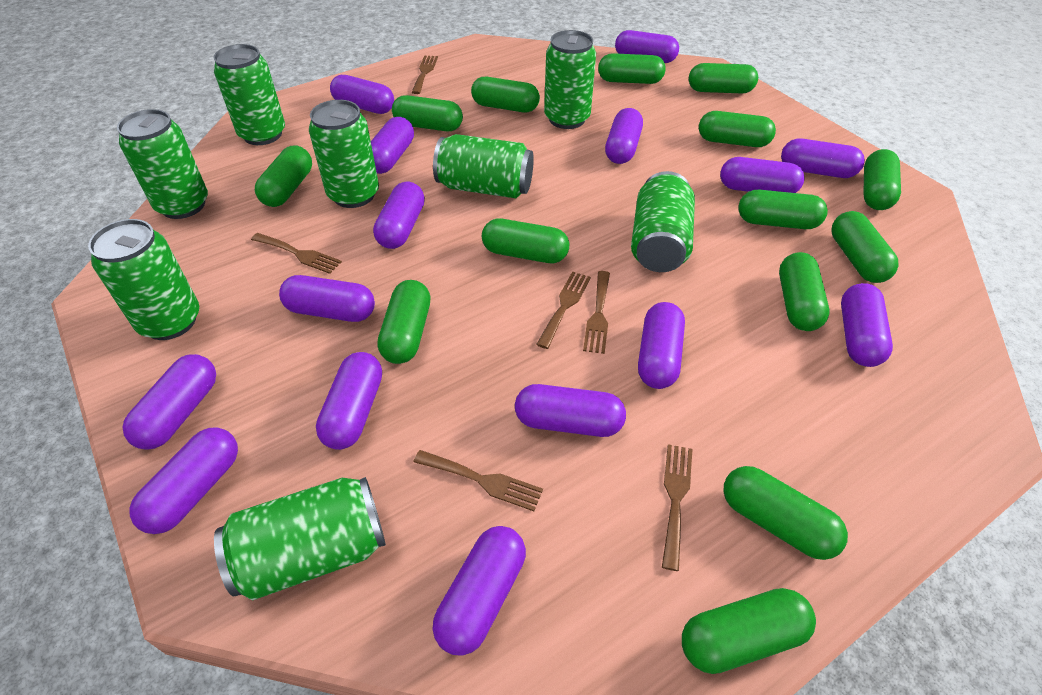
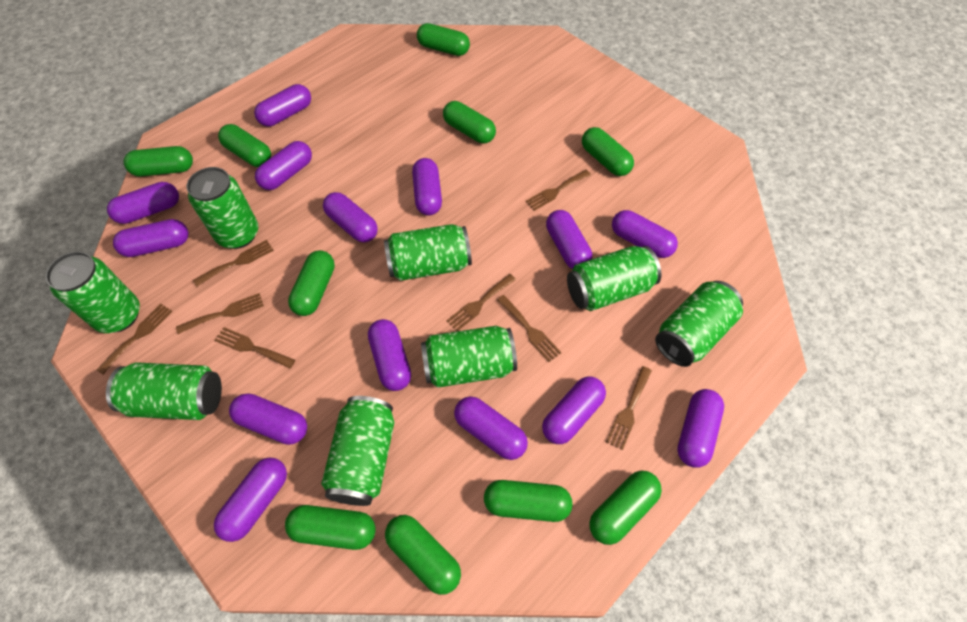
brown fork: 6 -> 8
green capsule: 14 -> 10
purple capsule: 15 -> 14

